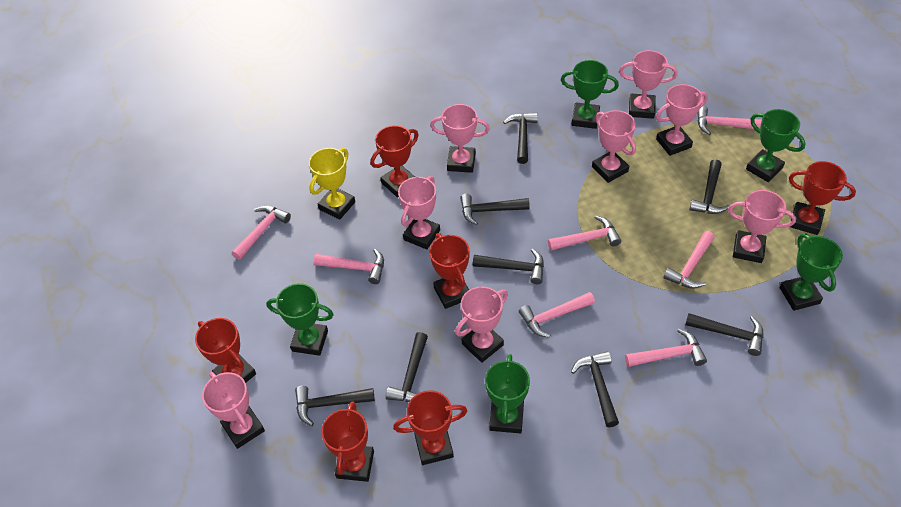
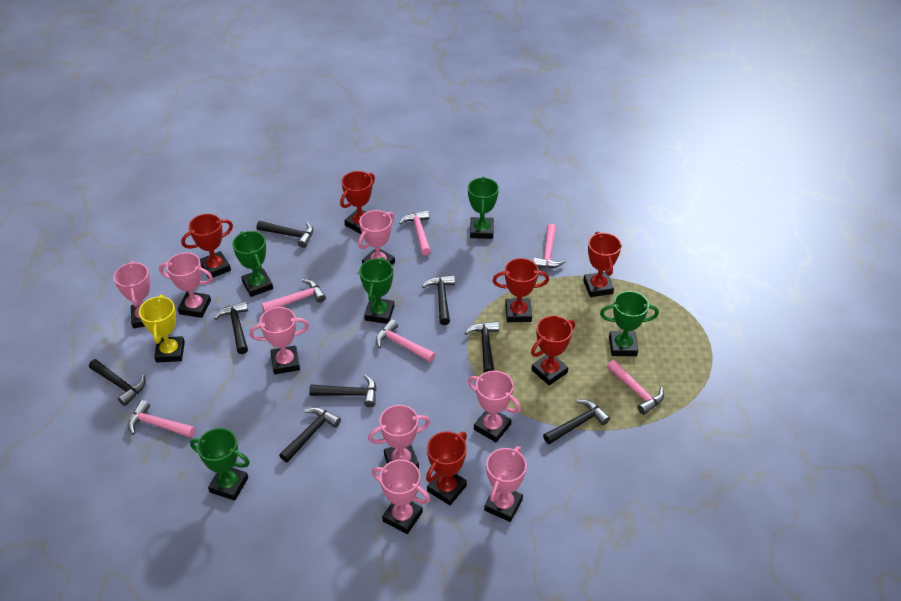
pink hammer: 7 -> 6

